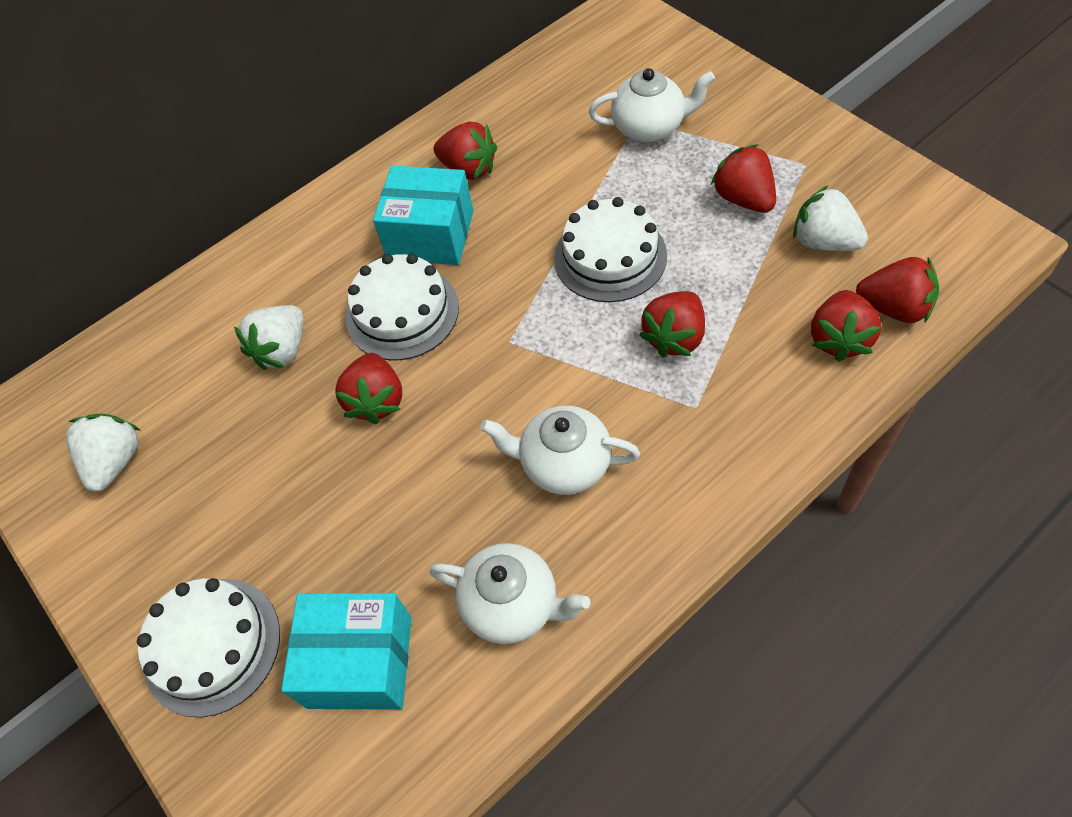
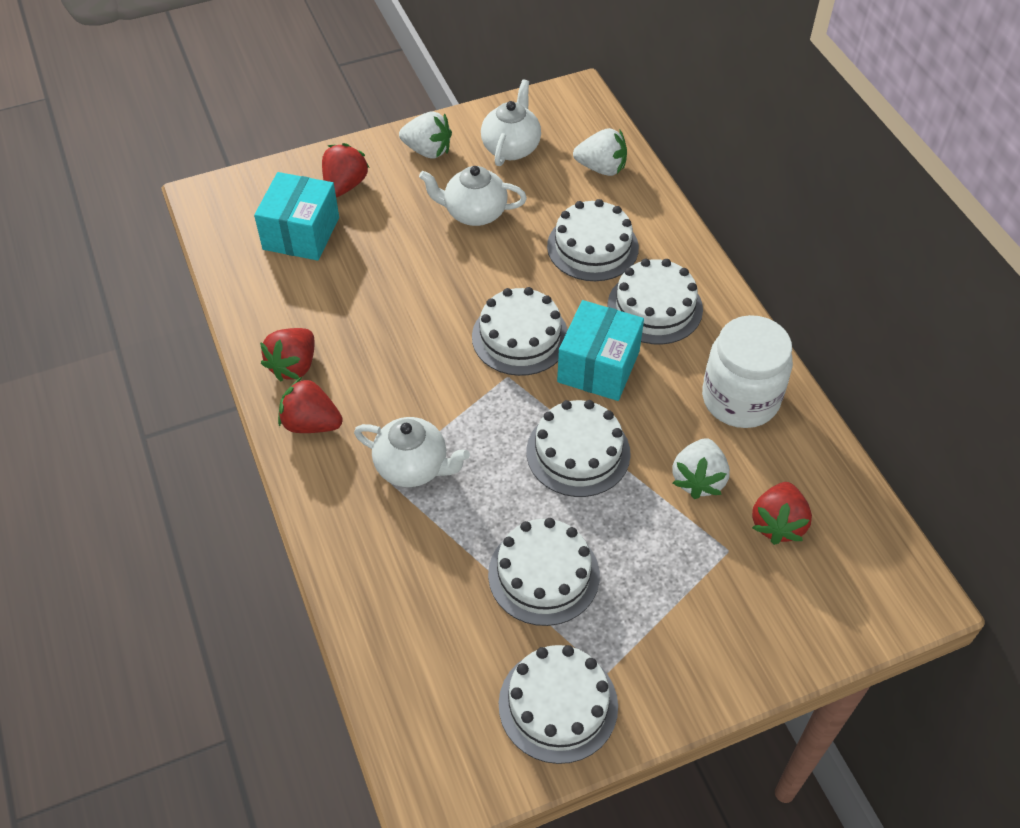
red strawberry: 6 -> 4
white cake: 3 -> 6
white jar: 0 -> 1

